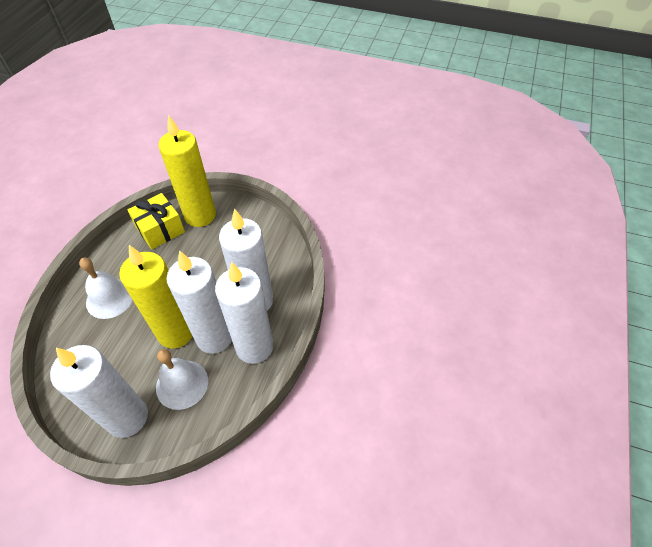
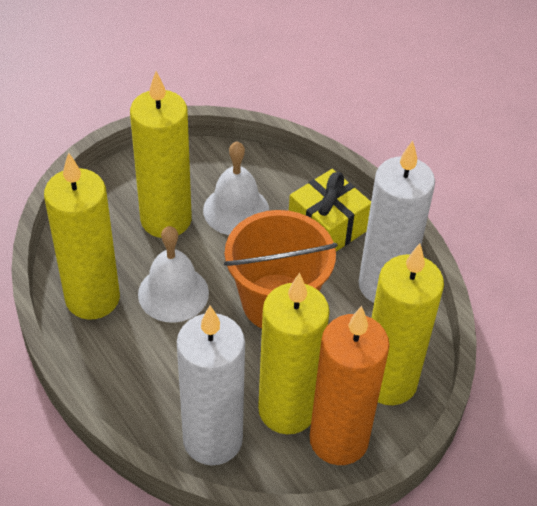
orange bucket: 0 -> 1
orange candle: 0 -> 1
white candle: 4 -> 2
yellow candle: 2 -> 4

